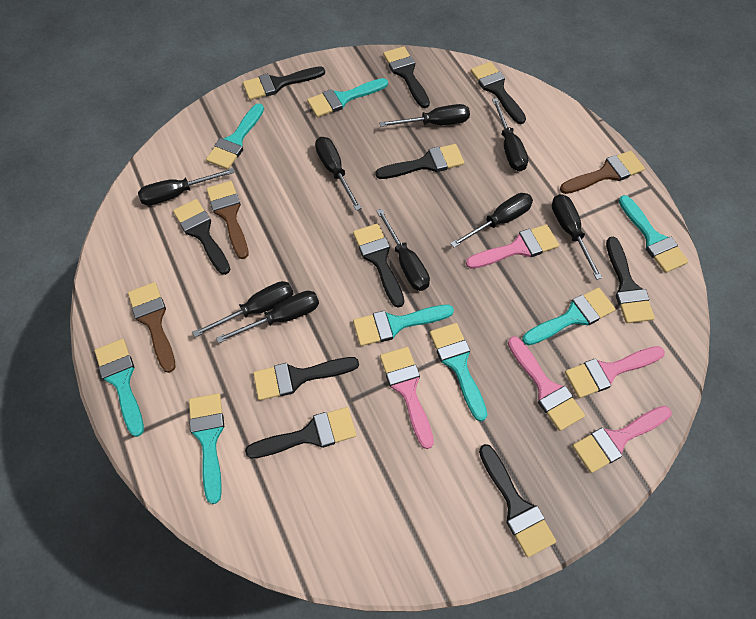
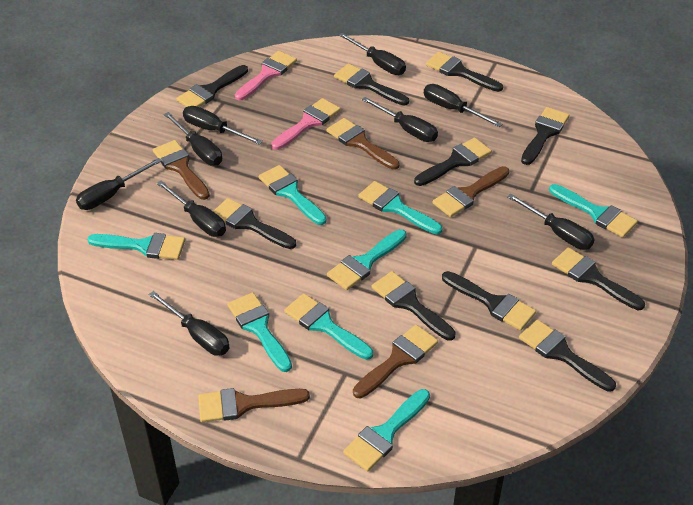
brown brush: 3 -> 5
pink brush: 5 -> 2

